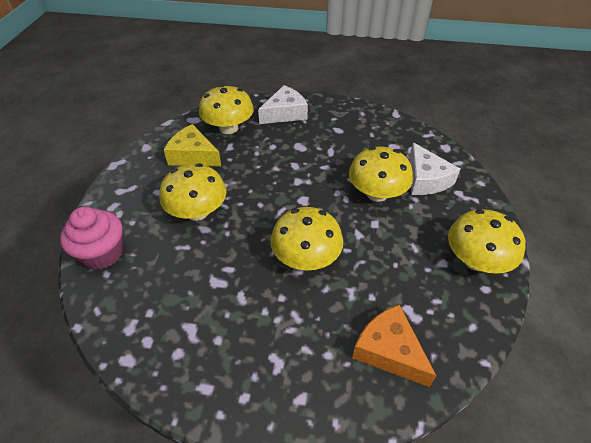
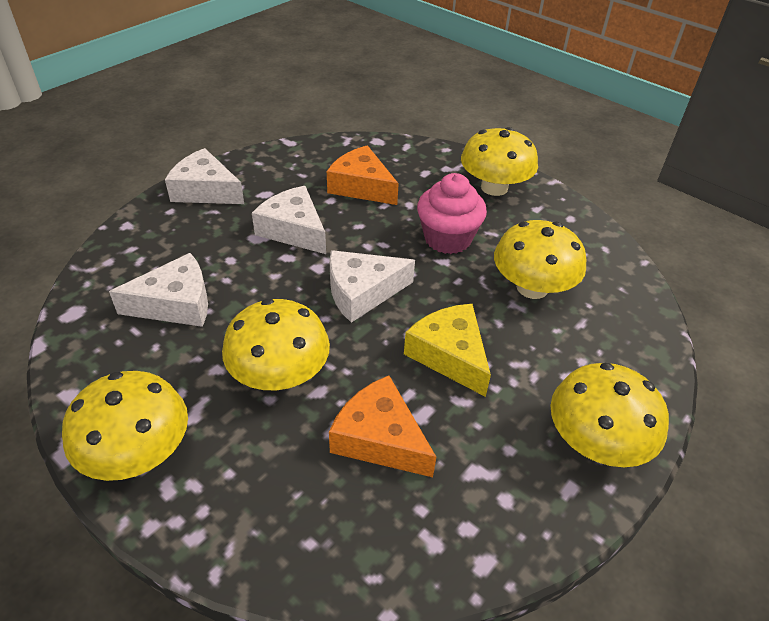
orange cheese: 1 -> 2
white cheese: 2 -> 4

